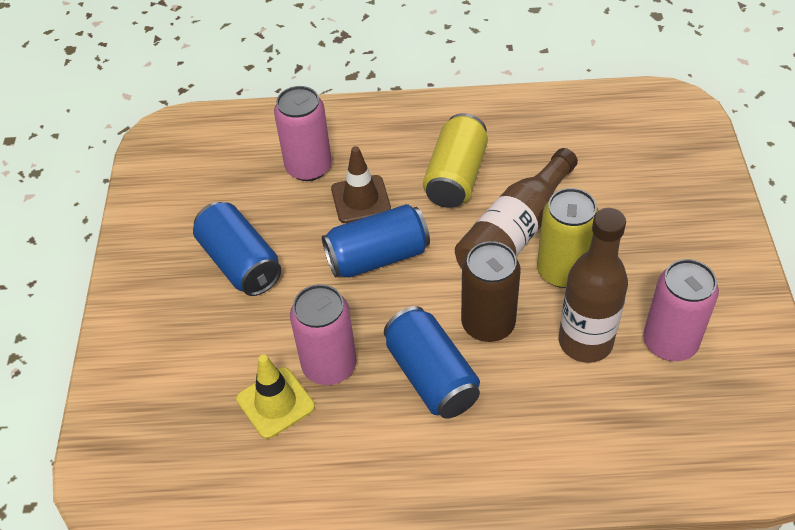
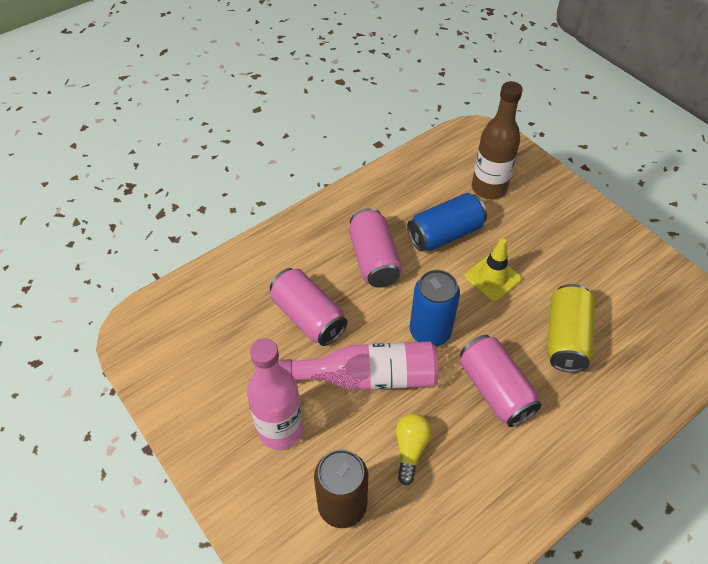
blue can: 3 -> 2
brown bottle: 2 -> 1
brown traffic cone: 1 -> 0
pink bottle: 0 -> 2
yellow can: 2 -> 1
yellow light bulb: 0 -> 1

